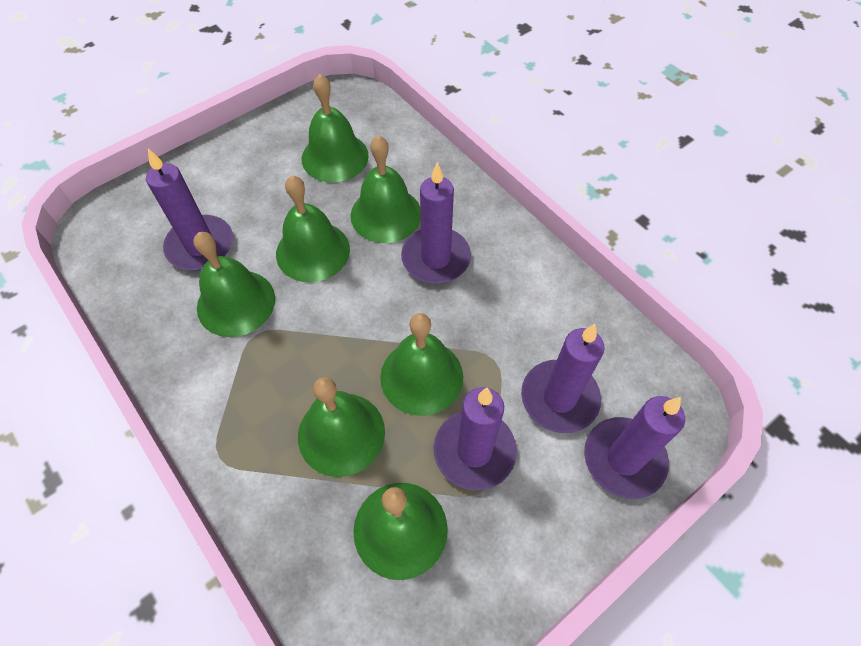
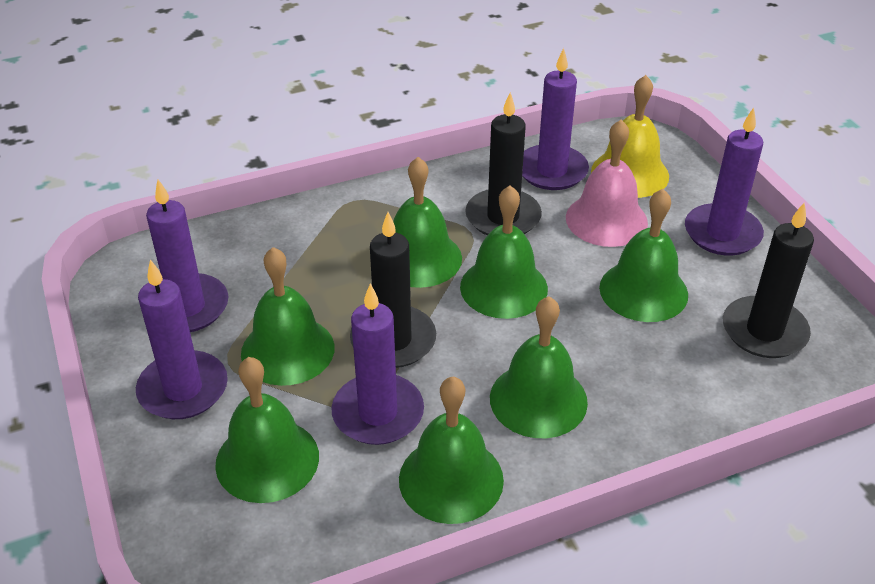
black candle: 0 -> 3
pink bell: 0 -> 1
yellow bell: 0 -> 1

